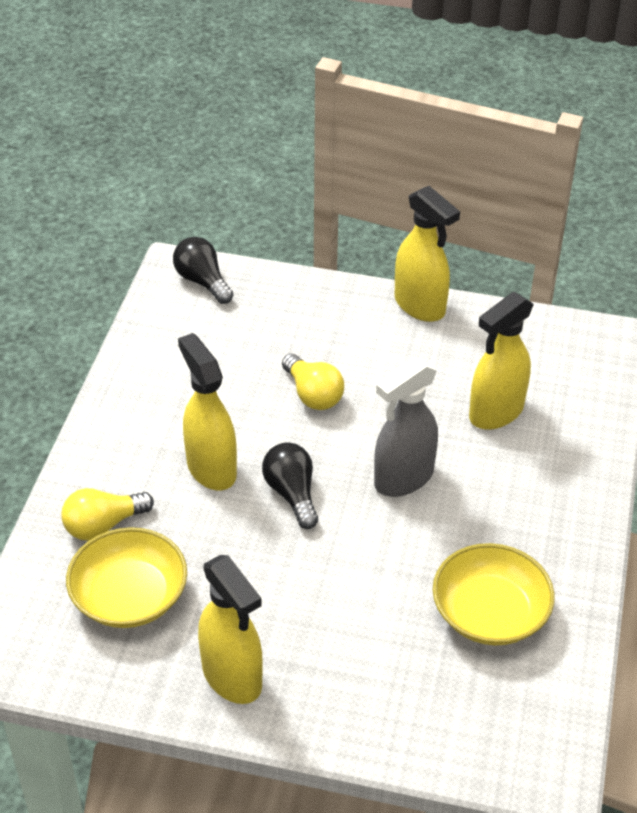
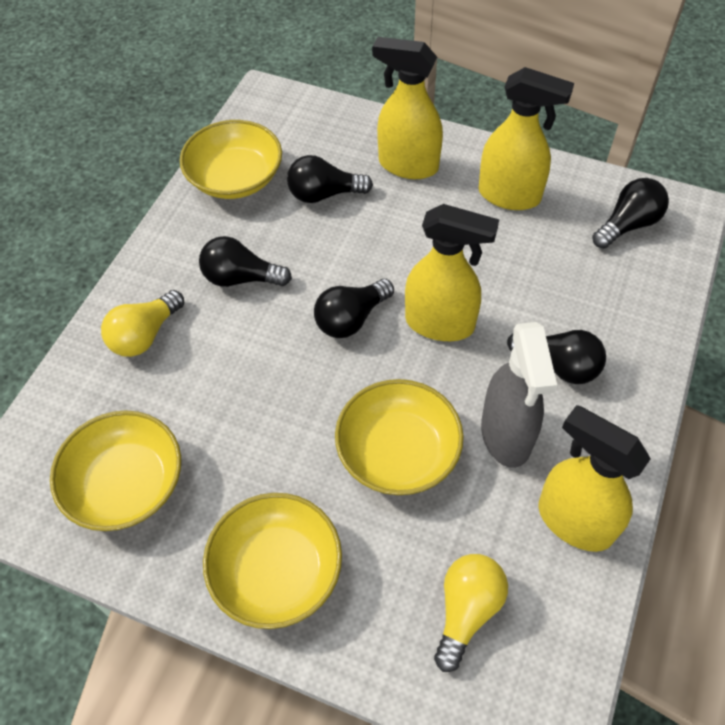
black light bulb: 2 -> 5
yellow bowl: 2 -> 4

